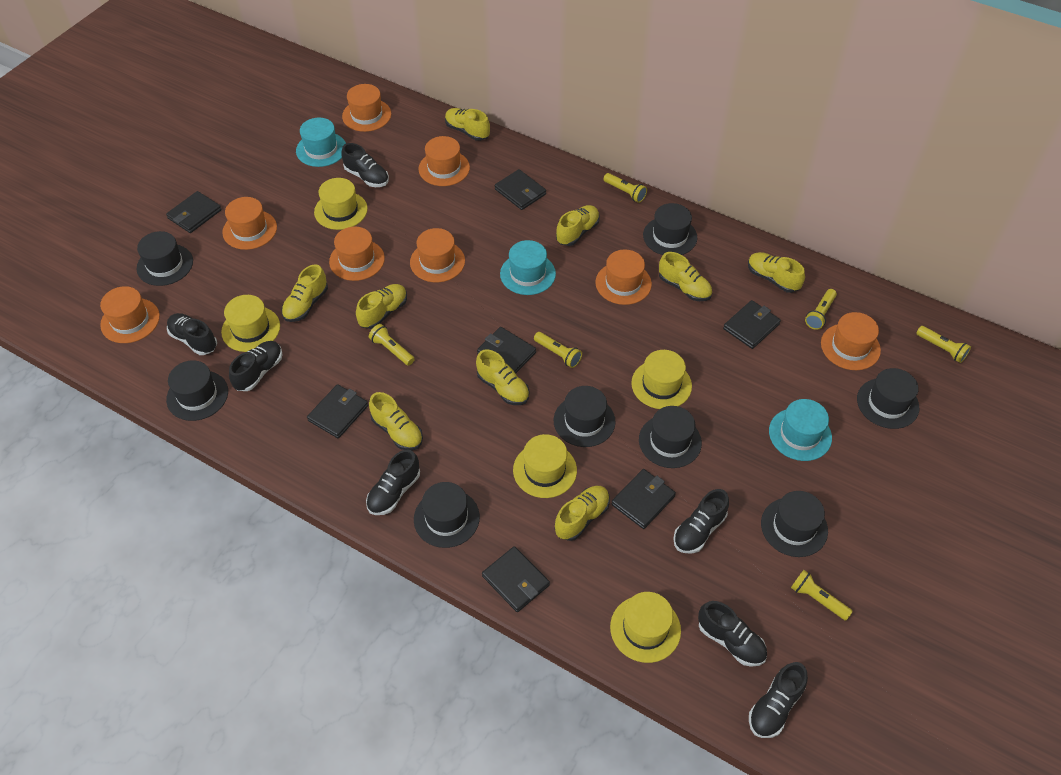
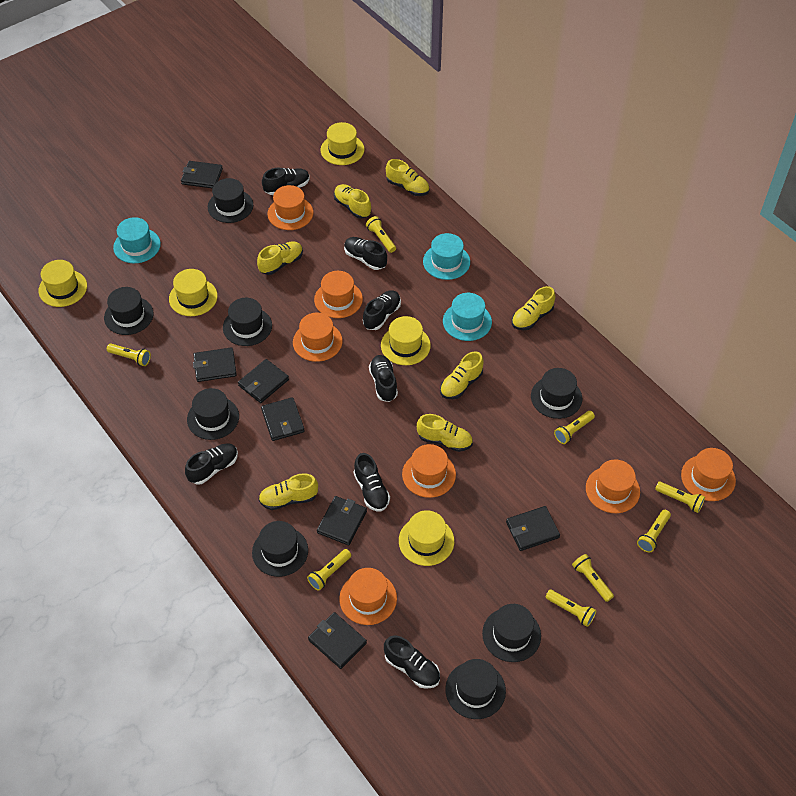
orange hat: 8 -> 7
yellow flashlight: 6 -> 8
yellow shoe: 9 -> 7

